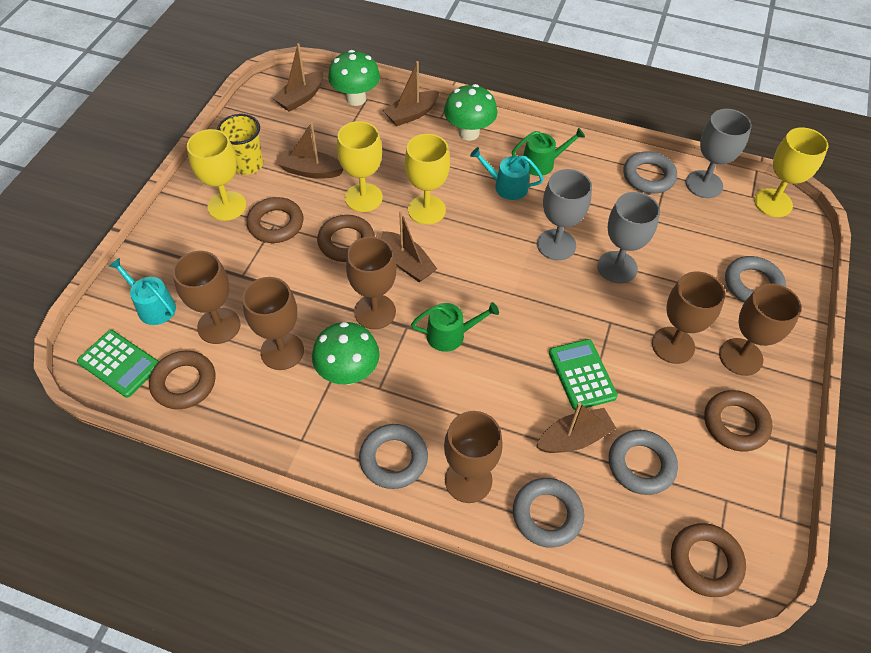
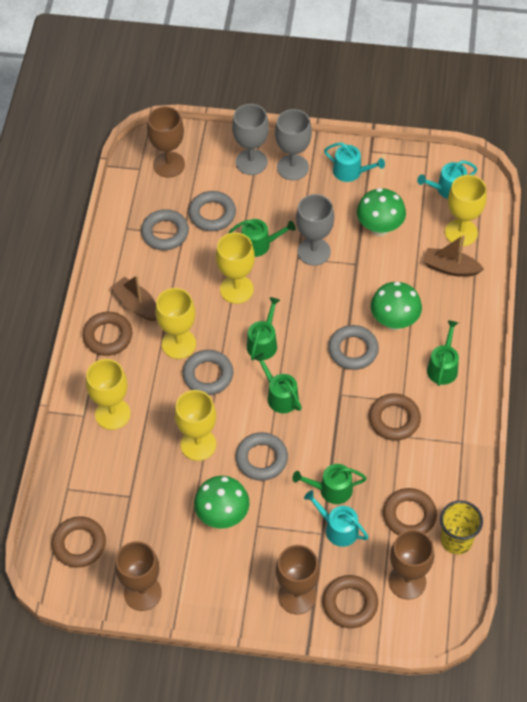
brown boat: 5 -> 2
brown goblet: 6 -> 4
green calculator: 2 -> 0
green watering can: 2 -> 5
turquoise watering can: 2 -> 3
yellow goblet: 4 -> 5

